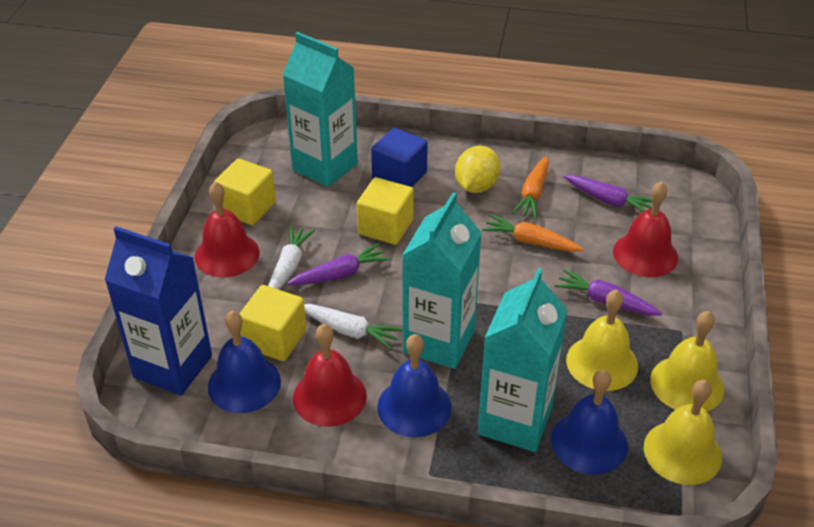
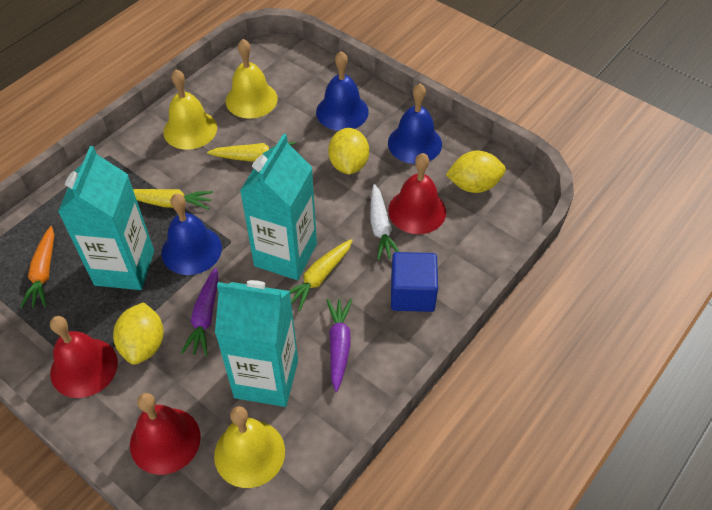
blue carton: 1 -> 0
orange carrot: 2 -> 1
purple carrot: 3 -> 2
white carrot: 2 -> 1
yellow carrot: 0 -> 3
yellow cube: 3 -> 0
yellow lemon: 1 -> 3

